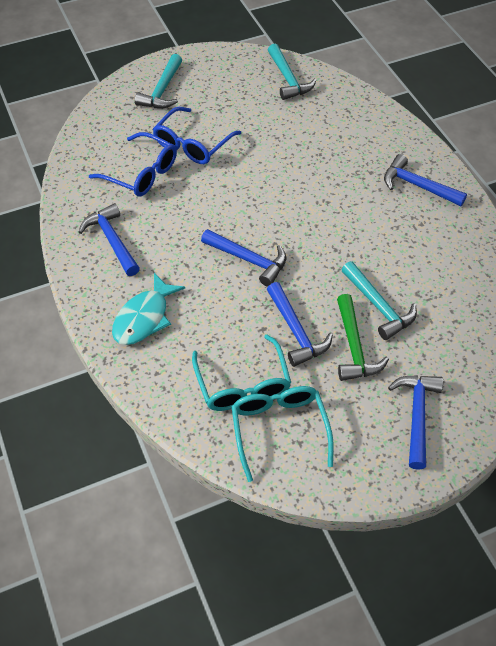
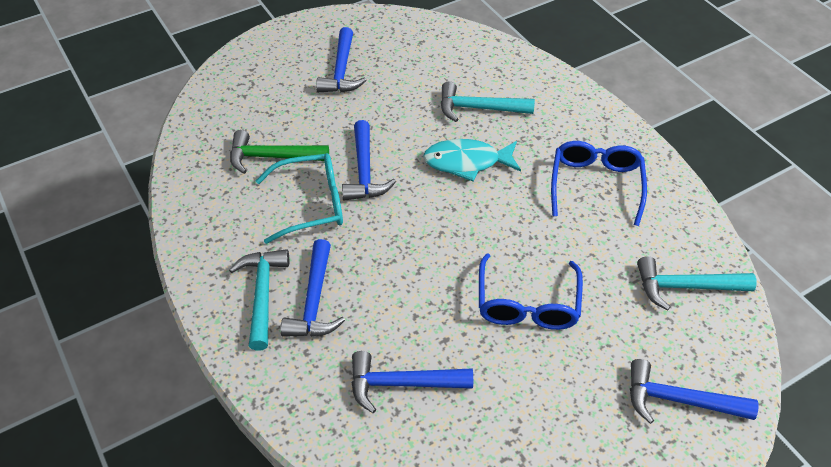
turquoise glasses: 2 -> 1

